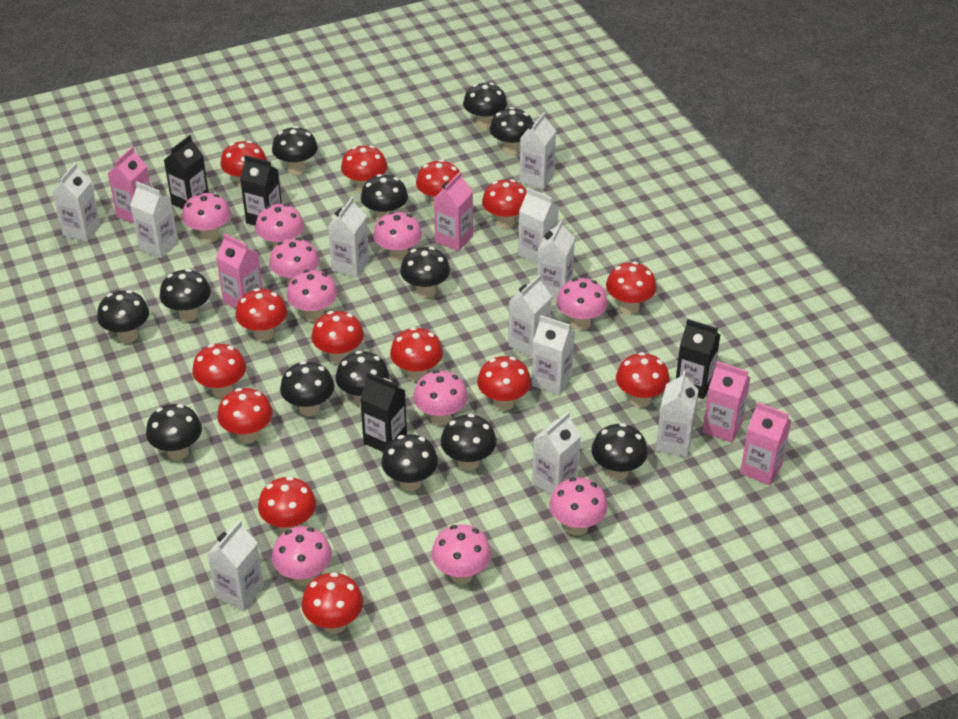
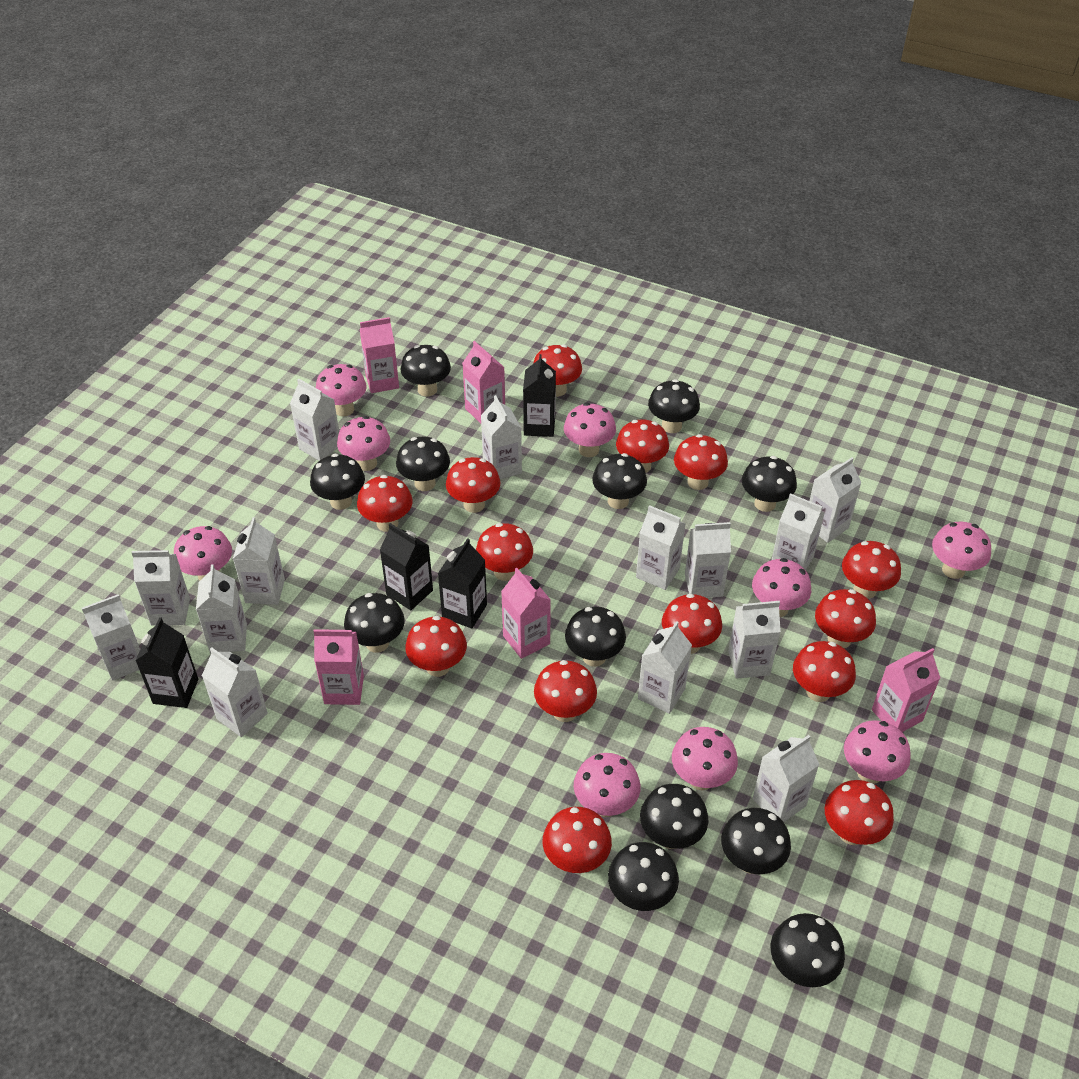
black mushroom: 13 -> 12
pink mushroom: 10 -> 9
white carton: 11 -> 14

